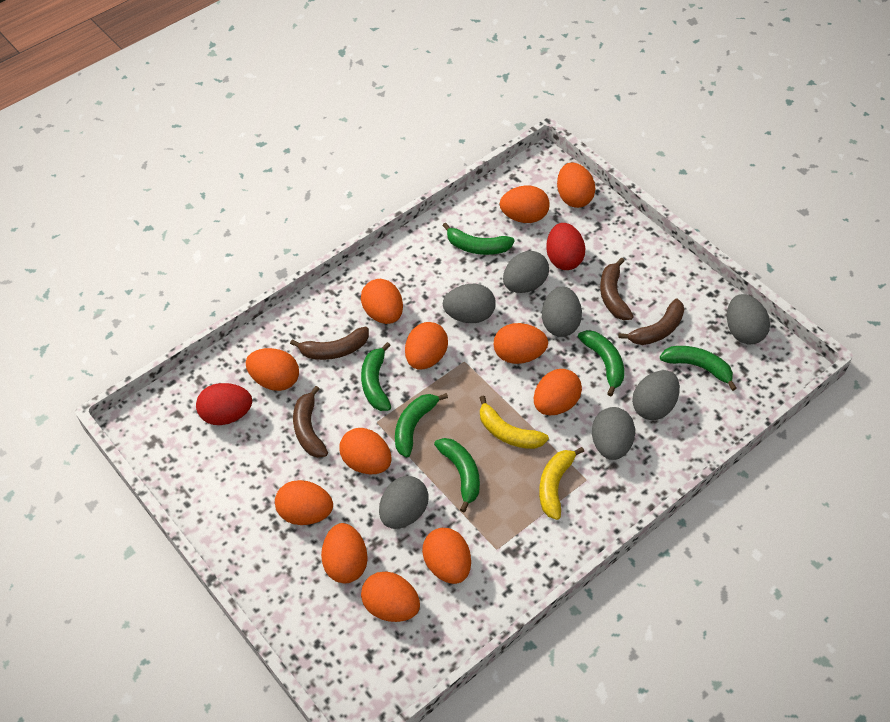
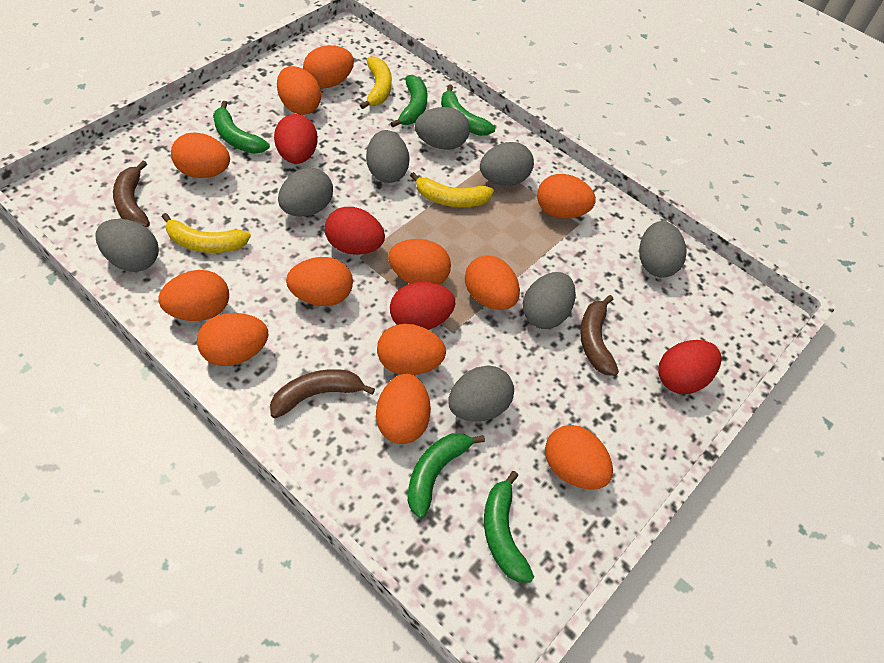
brown banana: 4 -> 3
green banana: 6 -> 5
grey egg: 7 -> 8
red egg: 2 -> 4
yellow banana: 2 -> 3

